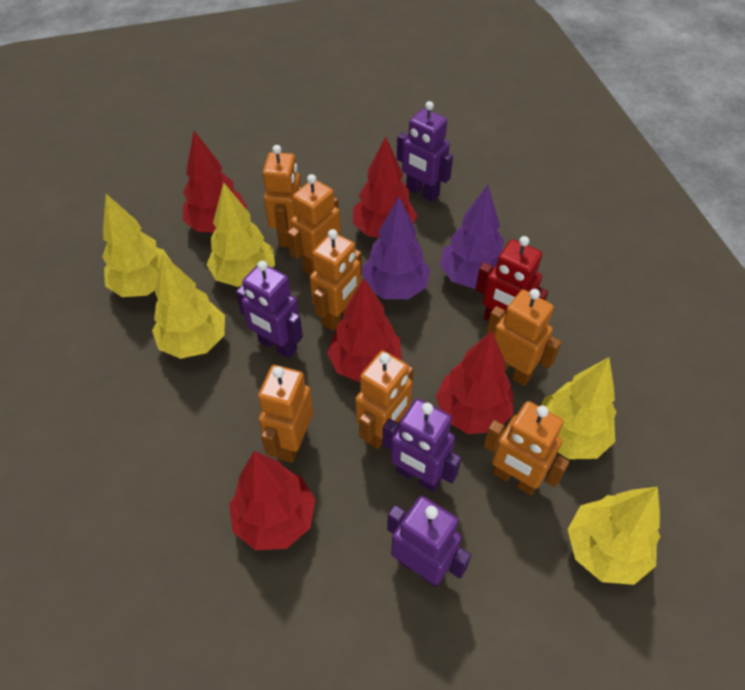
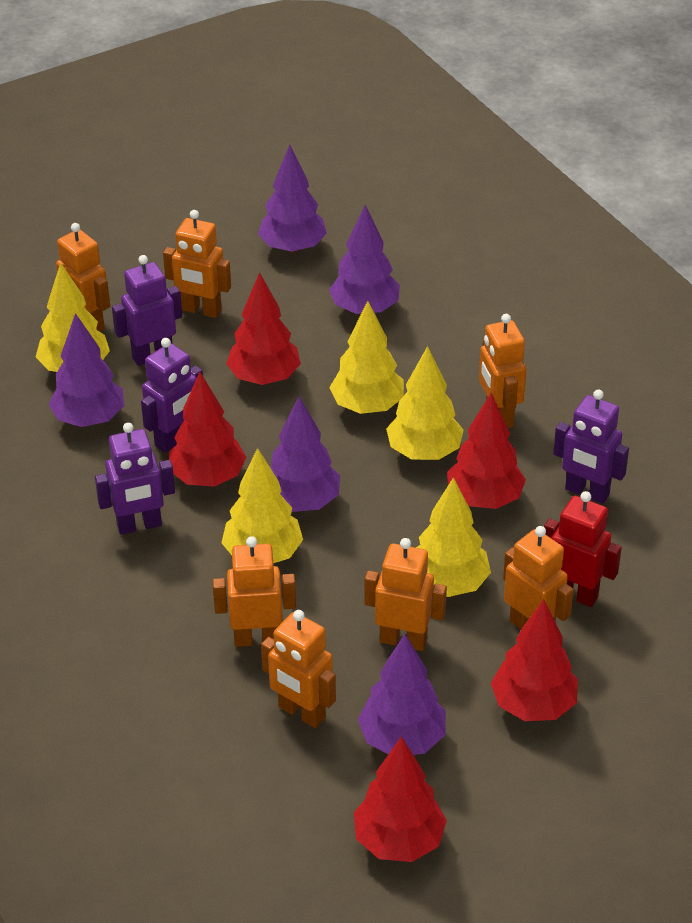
purple tree: 2 -> 5

